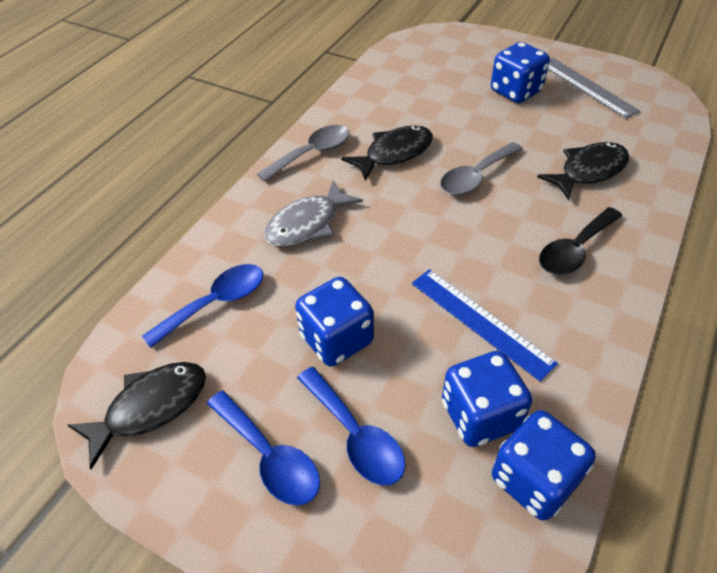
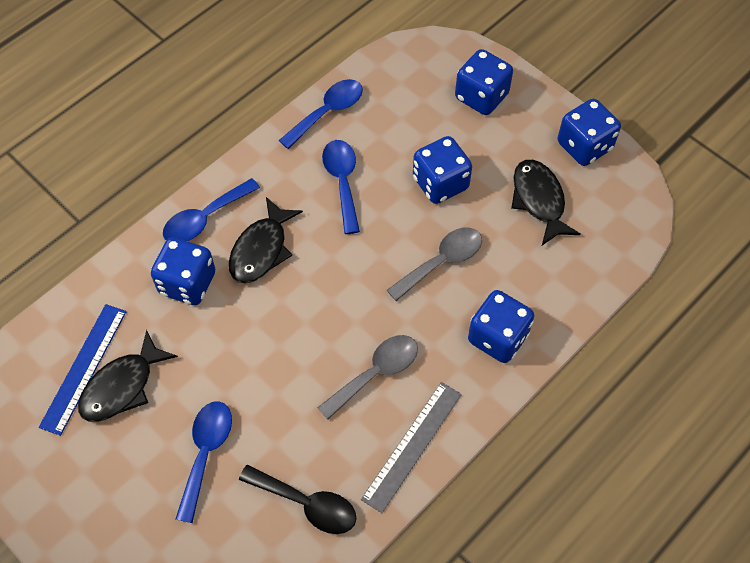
blue dice: 4 -> 5
blue spoon: 3 -> 4
grey fish: 1 -> 0

